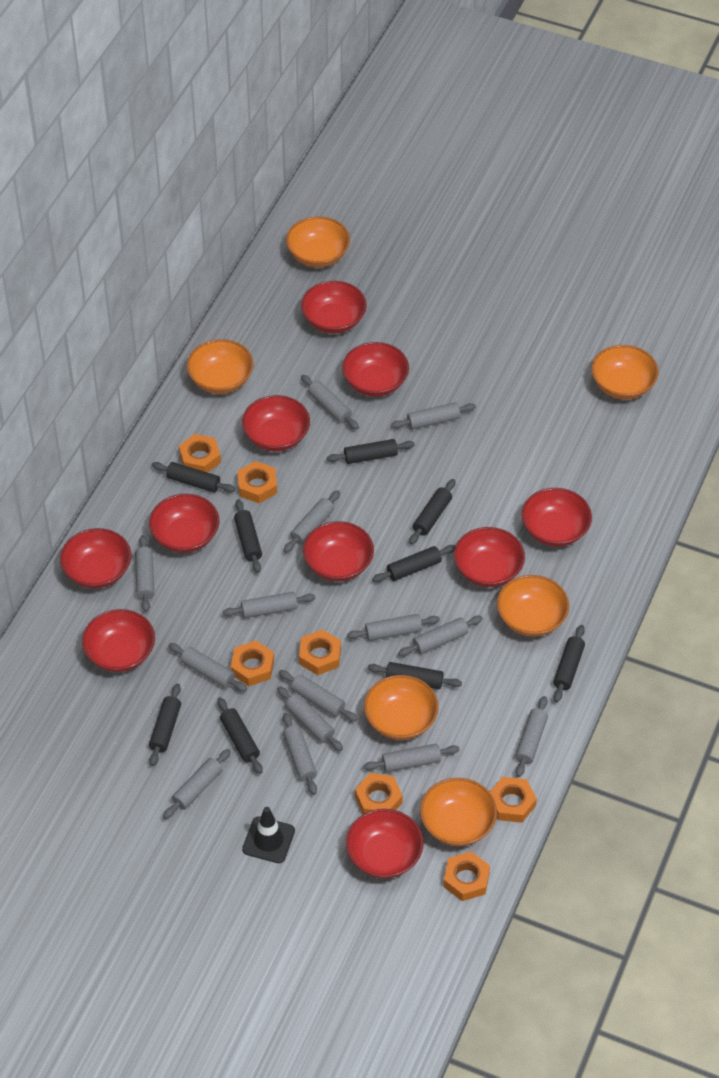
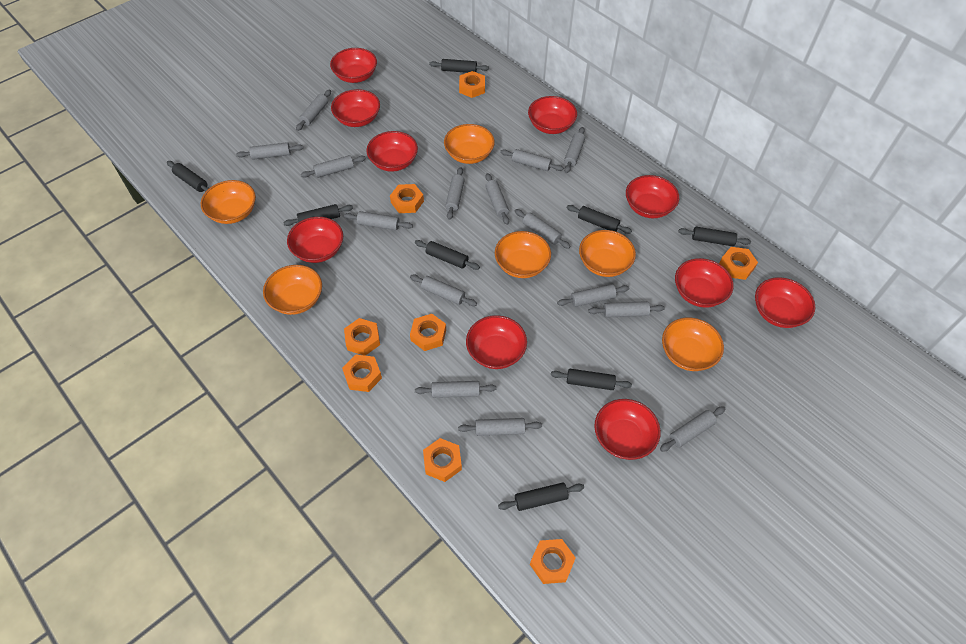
black rolling pin: 9 -> 8
black traffic cone: 1 -> 0
grey rolling pin: 14 -> 15
orange nut: 7 -> 8

